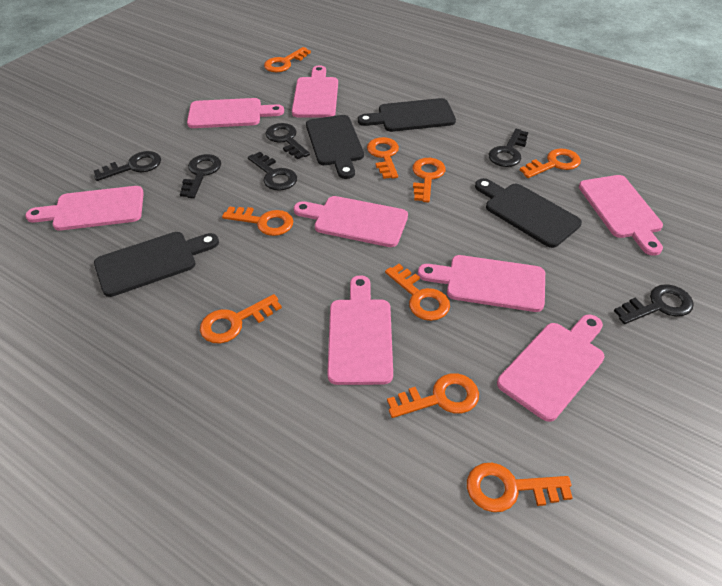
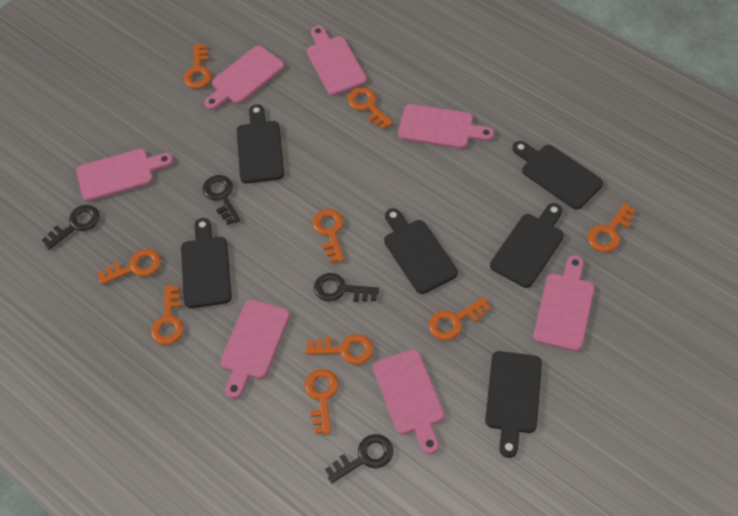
black cutting board: 4 -> 6
black key: 6 -> 4
pink cutting board: 8 -> 7

